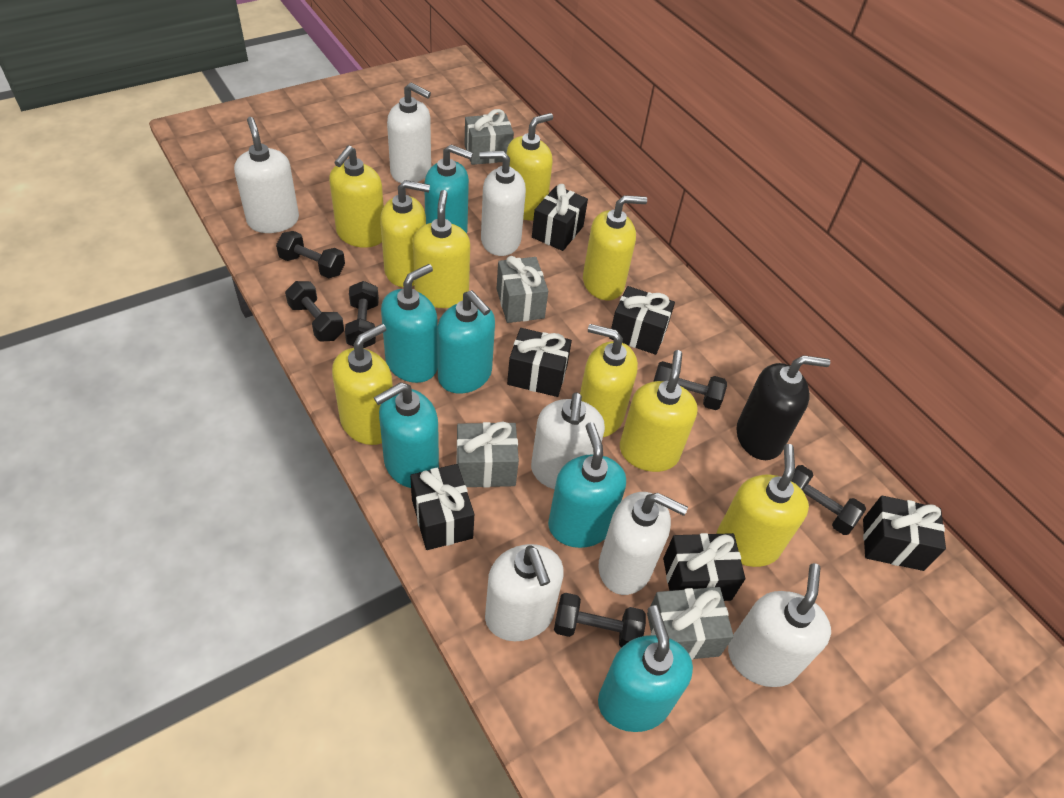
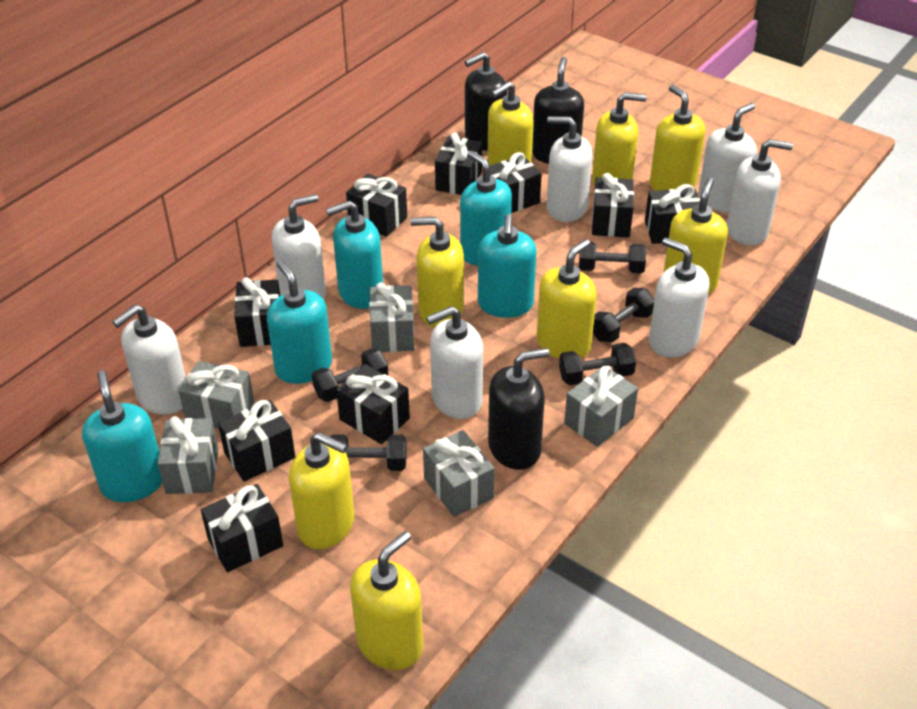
black dumbbell: 6 -> 5
black gift: 6 -> 9
black soap dispenser: 1 -> 3
grey gift: 4 -> 5
turquoise soap dispenser: 6 -> 5
yellow soap dispenser: 9 -> 8

